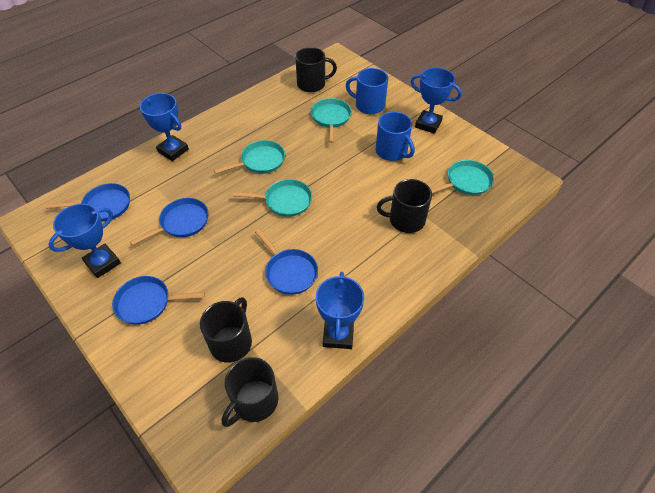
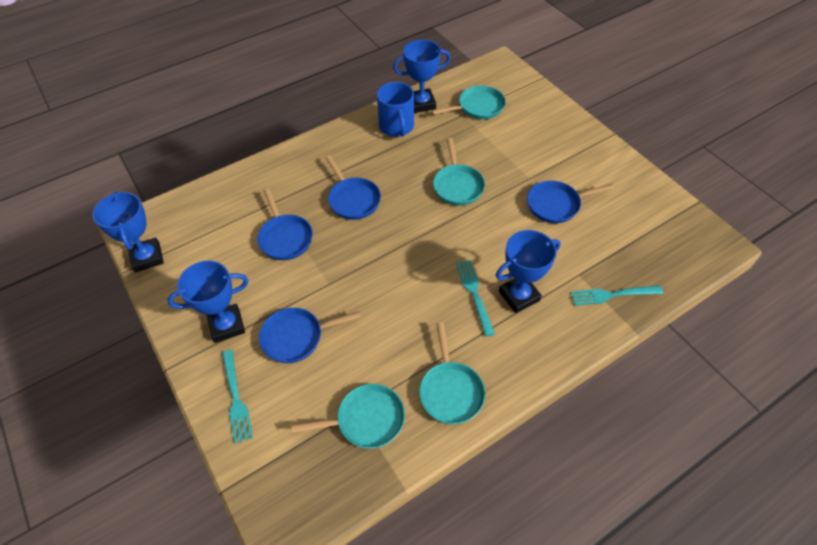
black mug: 4 -> 0
blue mug: 2 -> 1
turquoise fork: 0 -> 3

